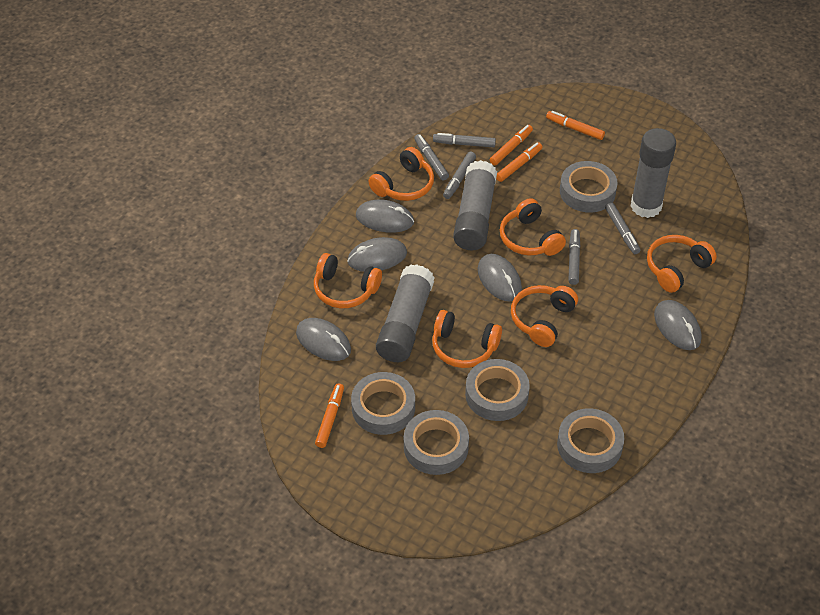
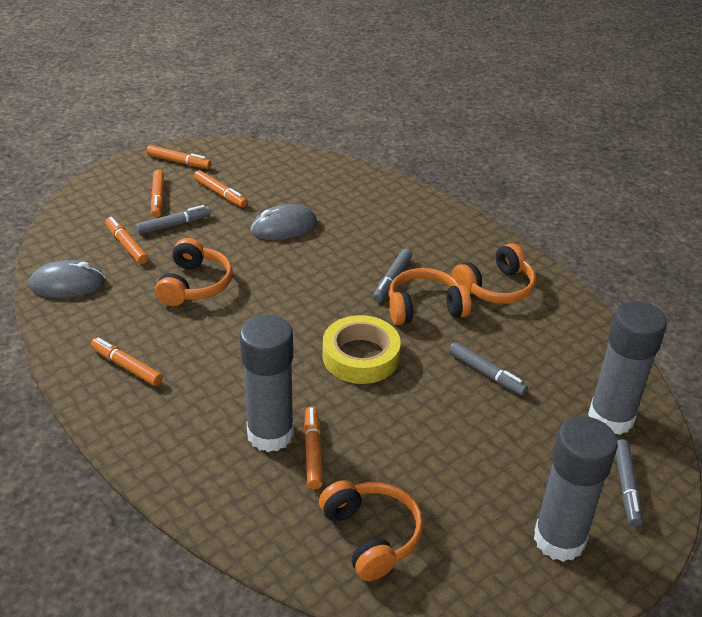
grey marker: 5 -> 4
grey mouse: 5 -> 2
grey tape: 5 -> 0
orange headphones: 6 -> 4
orange marker: 4 -> 6
yellow tape: 0 -> 1

